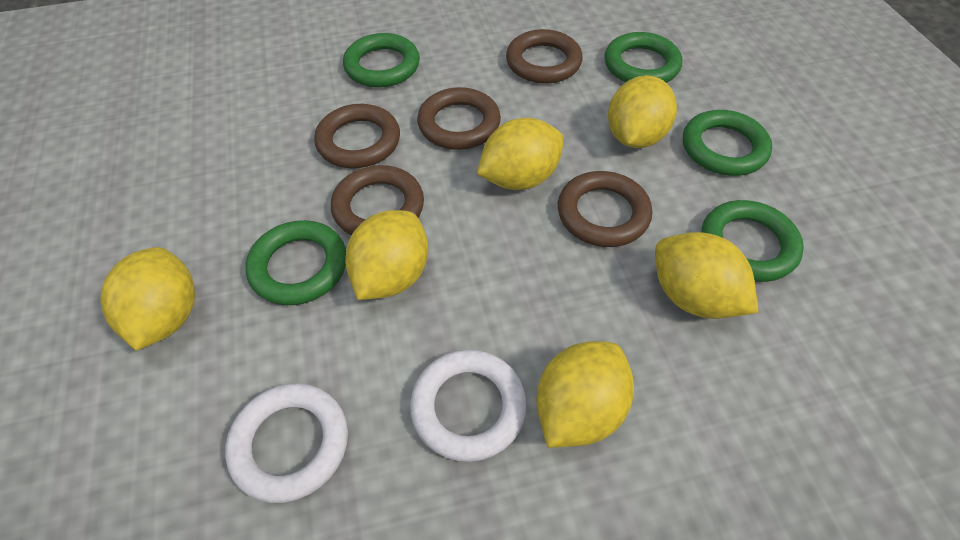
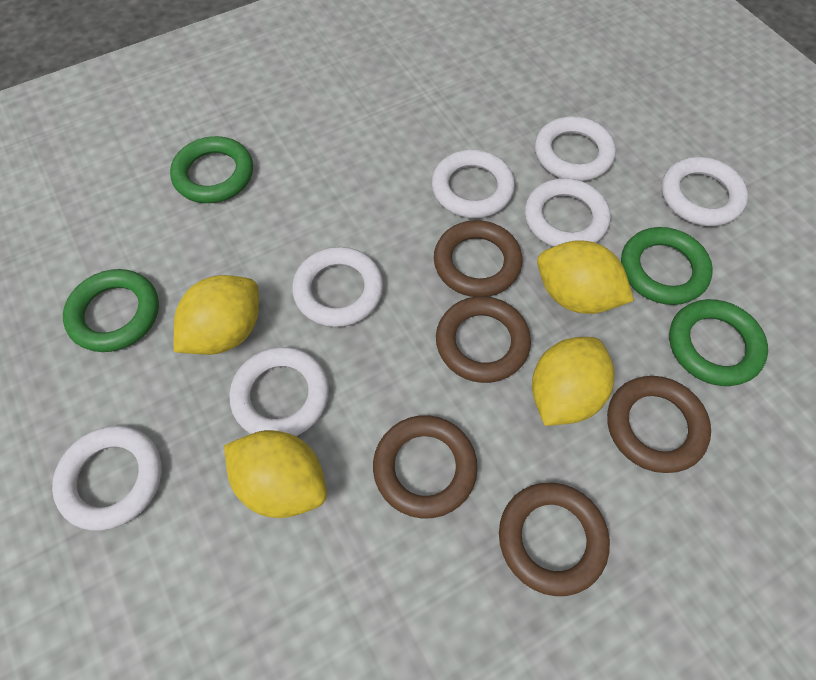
green ring: 5 -> 4
white ring: 2 -> 7
yellow lemon: 6 -> 4

